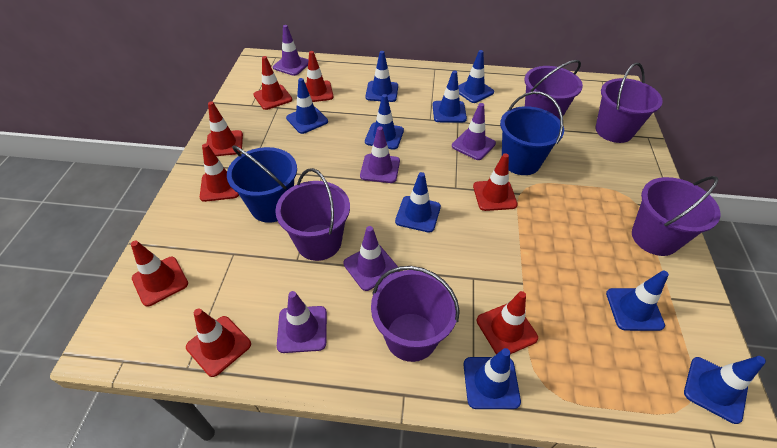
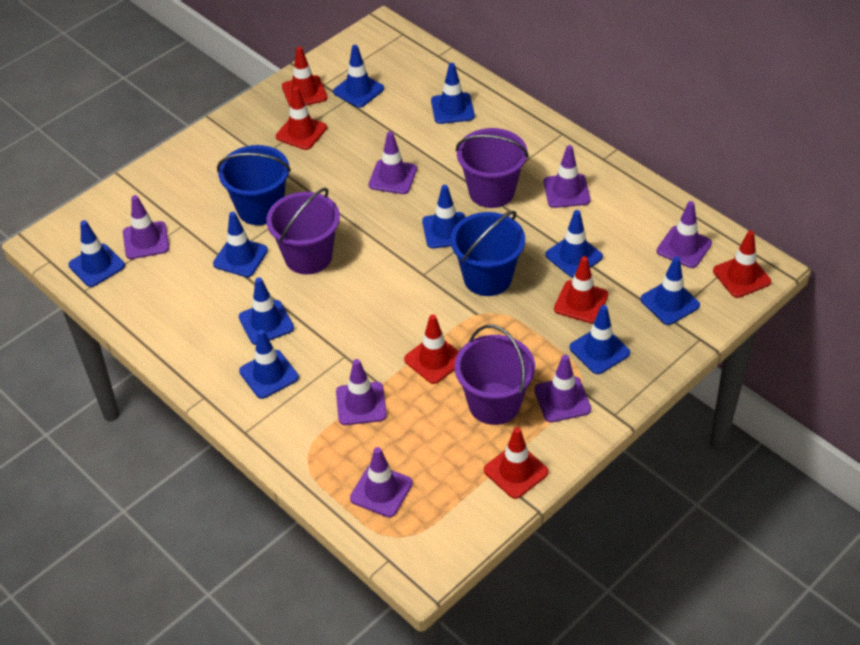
blue traffic cone: 9 -> 10
purple bucket: 5 -> 3
purple traffic cone: 5 -> 7
red traffic cone: 8 -> 6

